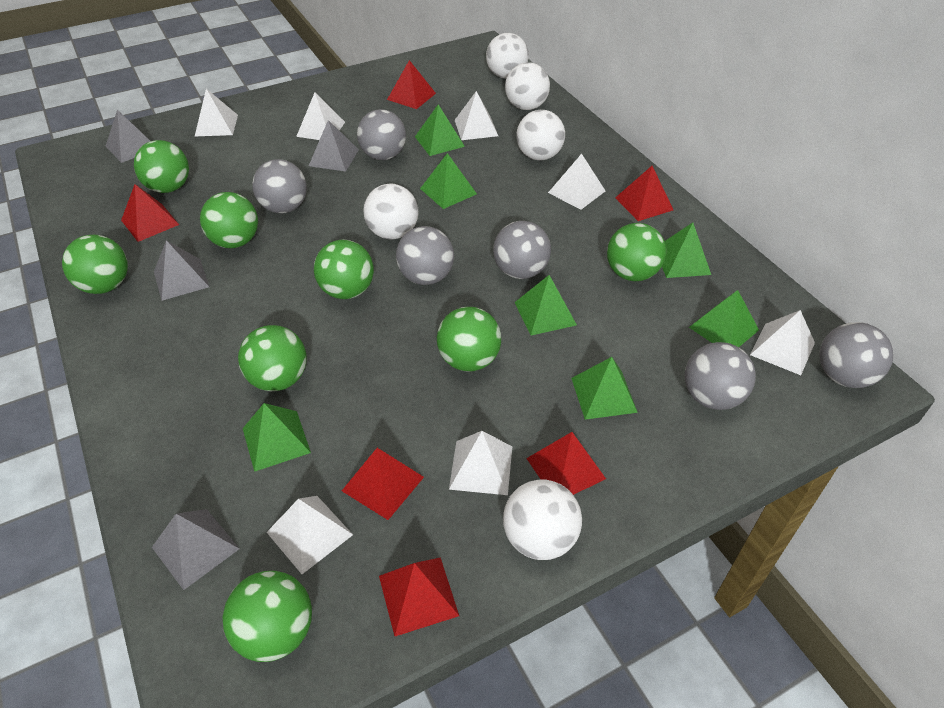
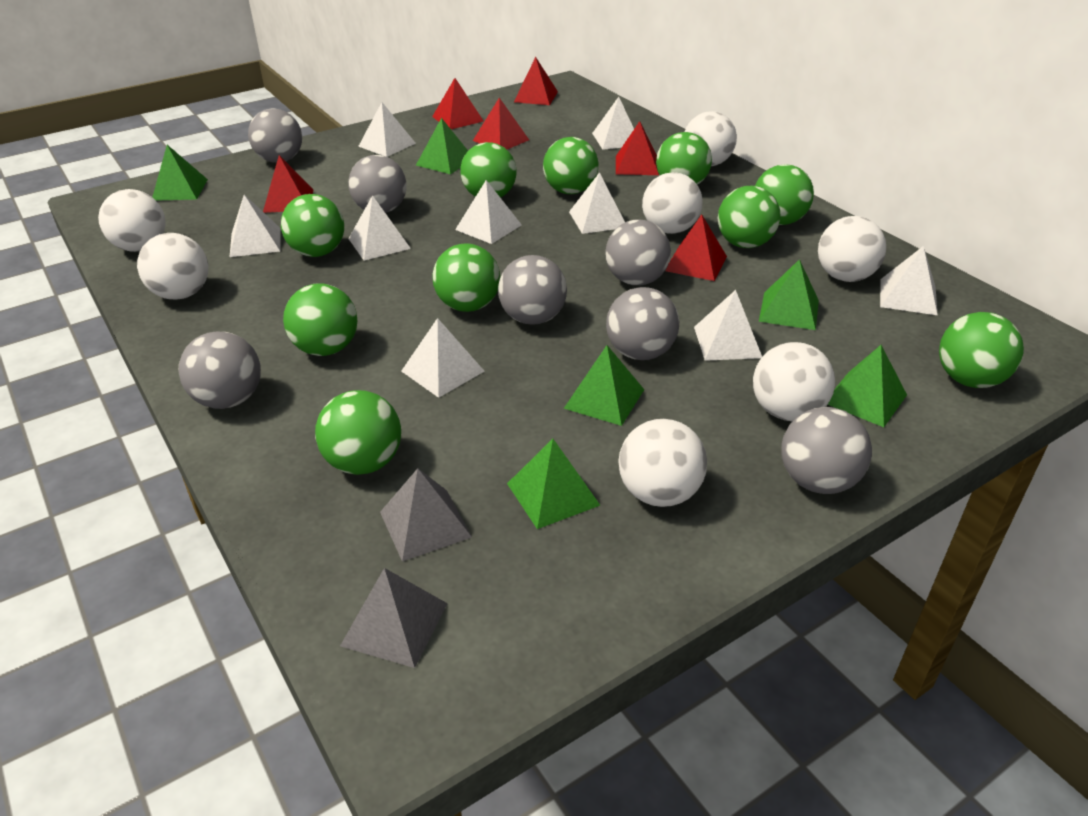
green ball: 8 -> 10
green pyramid: 7 -> 6
grey ball: 6 -> 7
grey pyramid: 4 -> 2
white ball: 5 -> 7
white pyramid: 7 -> 9

